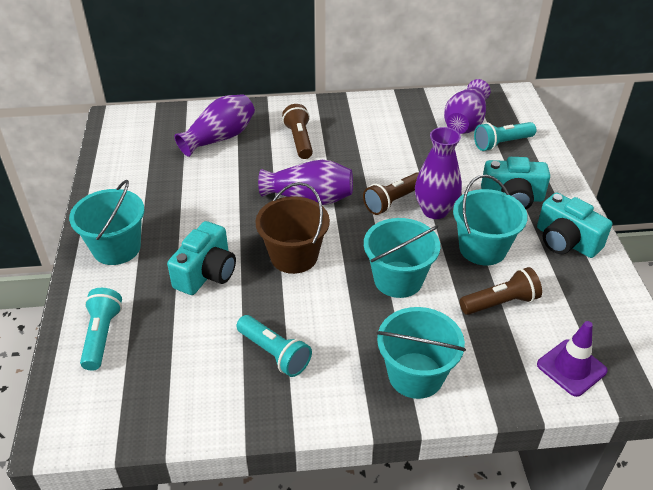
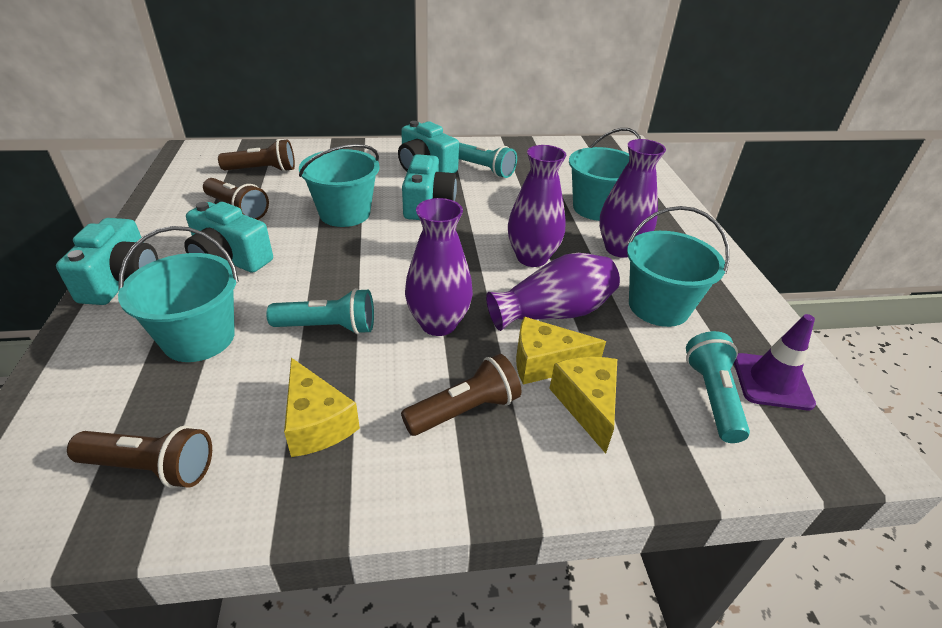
brown bucket: 1 -> 0
brown flashlight: 3 -> 4
turquoise camera: 3 -> 4
yellow cheese: 0 -> 3

